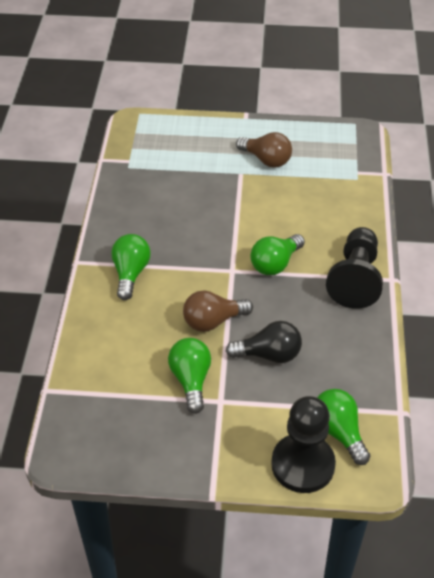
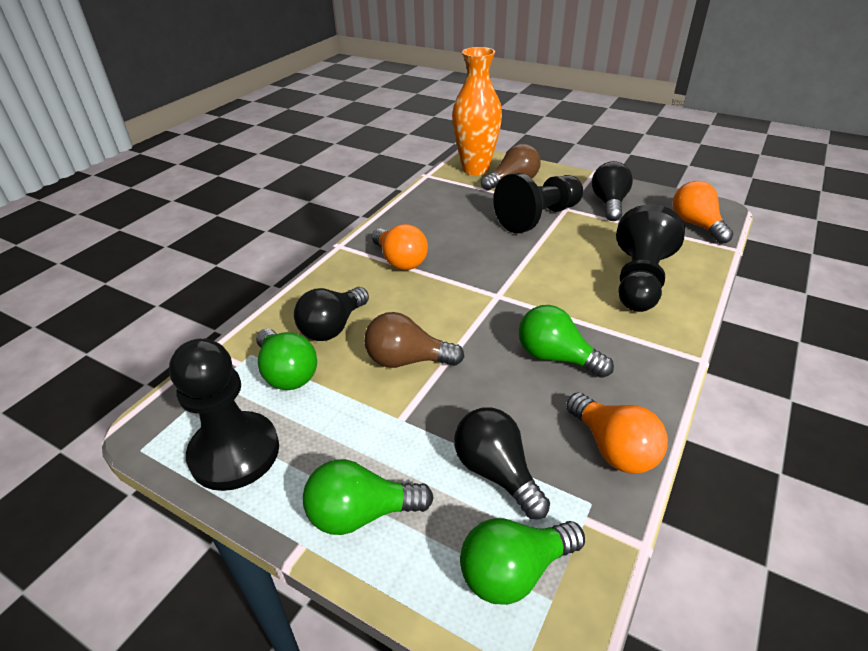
black light bulb: 1 -> 3
black pawn: 2 -> 3
orange light bulb: 0 -> 3
orange vase: 0 -> 1

